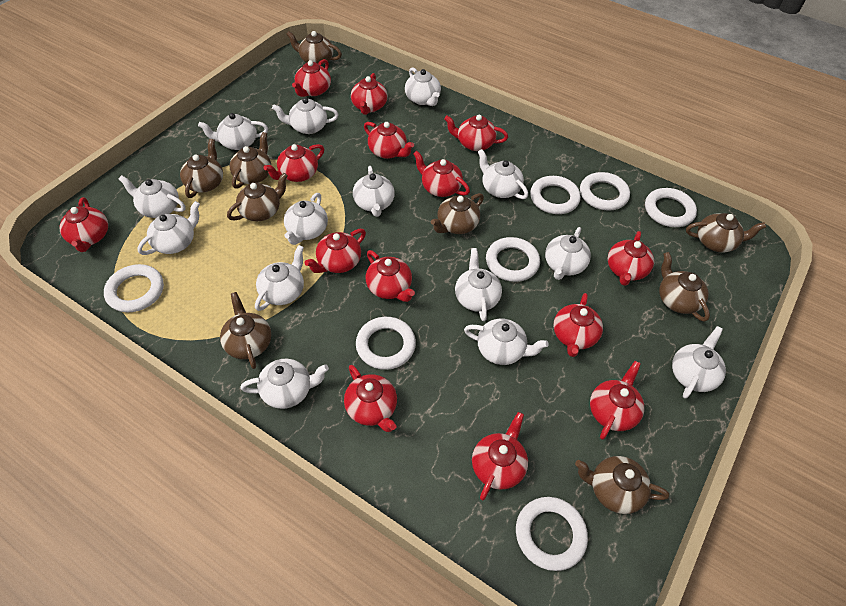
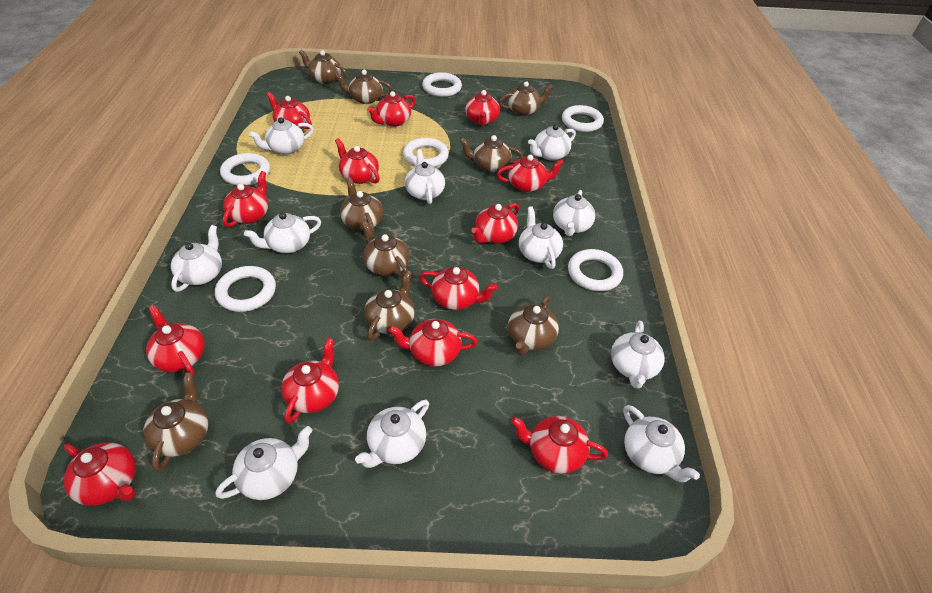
red teapot: 14 -> 13
white ring: 7 -> 6
white teapot: 14 -> 11

